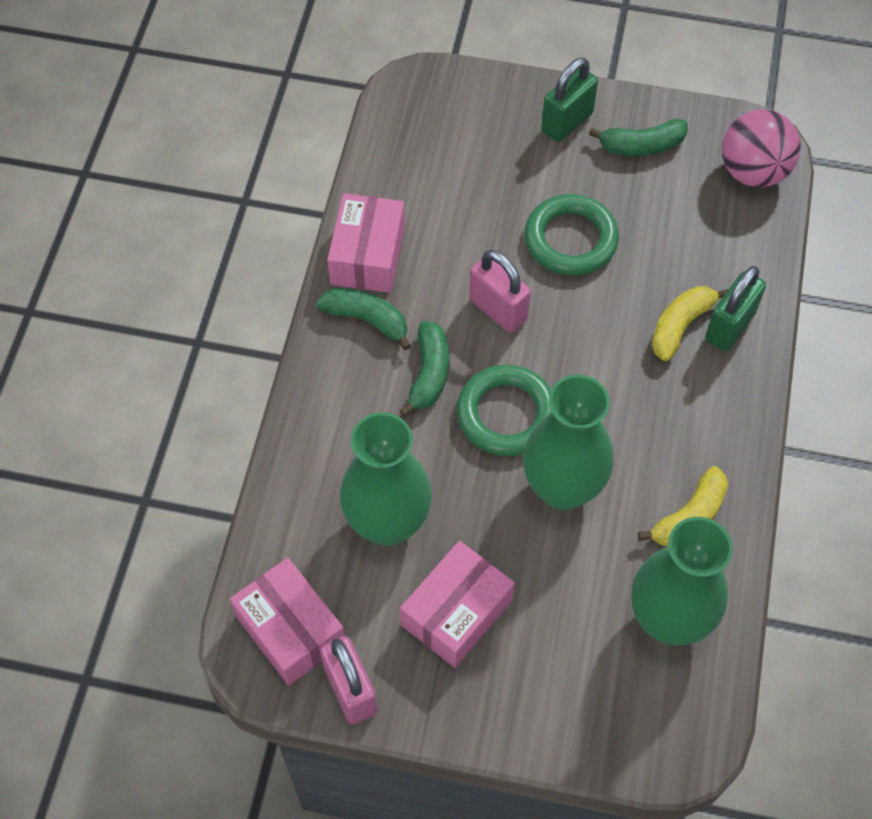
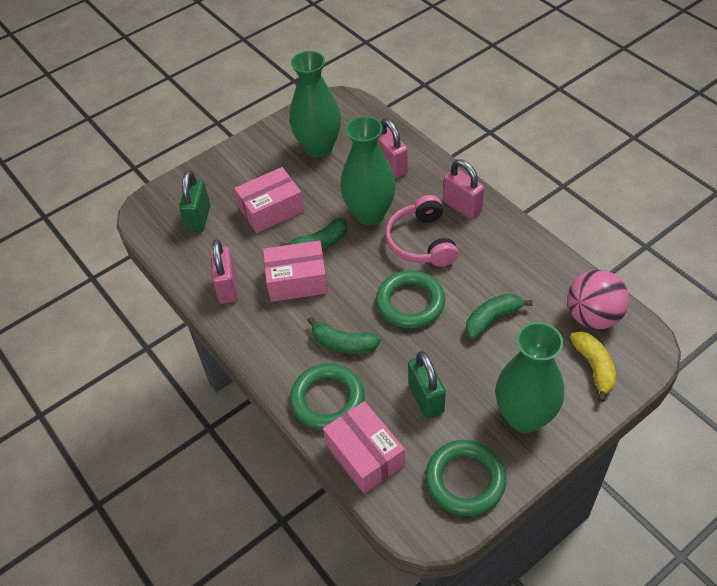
green ring: 2 -> 3
pink headphones: 0 -> 1
pink padlock: 2 -> 3
yellow banana: 2 -> 1

